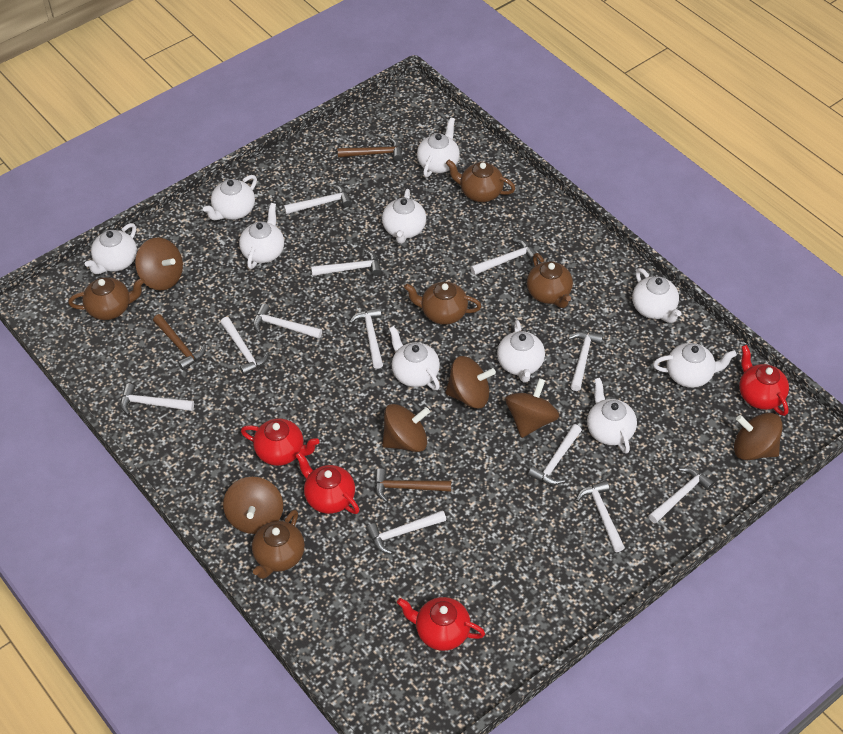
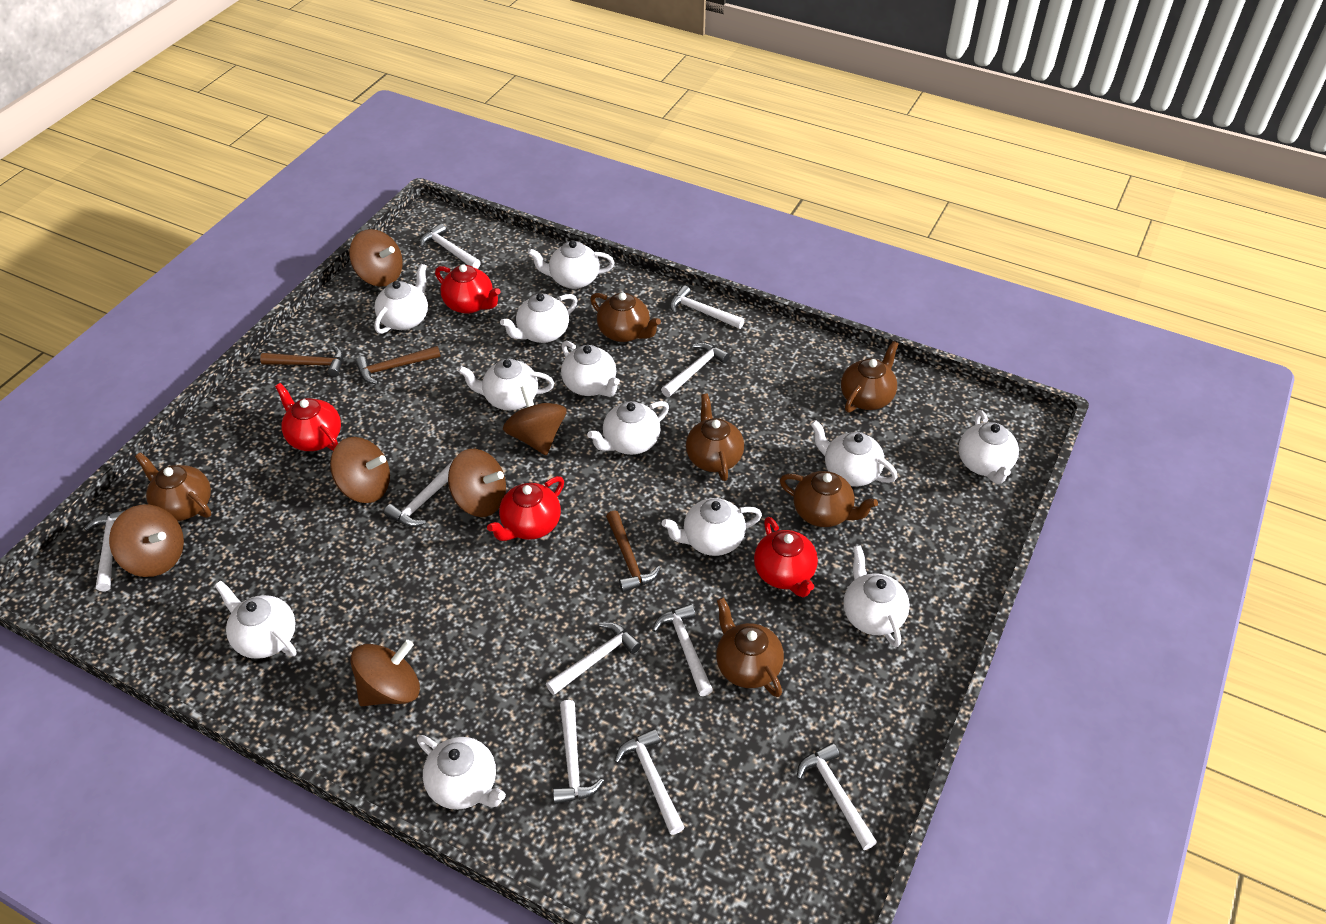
brown teapot: 5 -> 6
white hammer: 12 -> 10
white teapot: 10 -> 12

